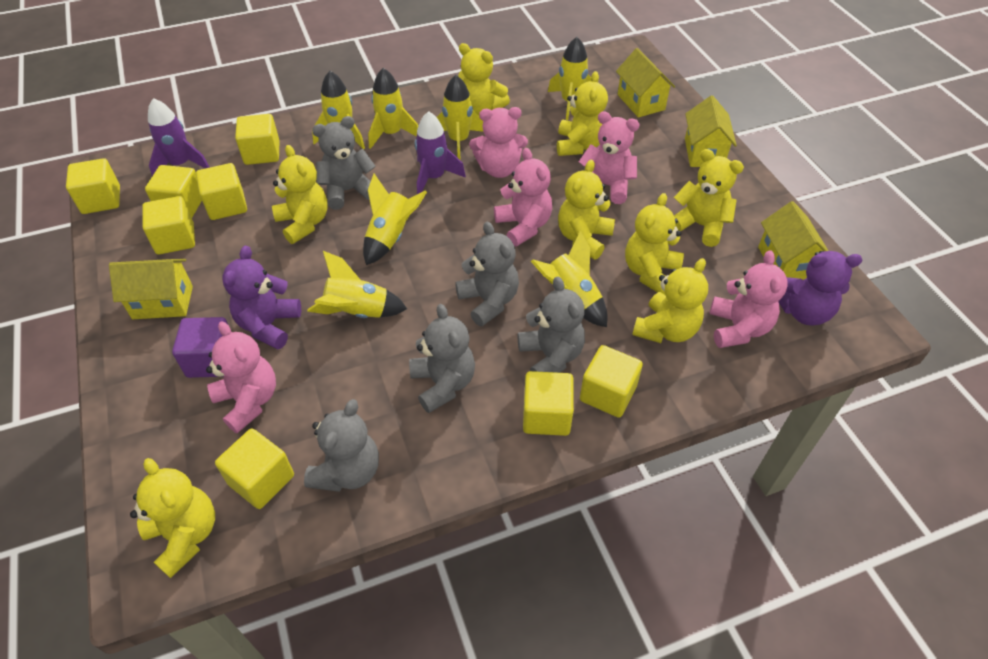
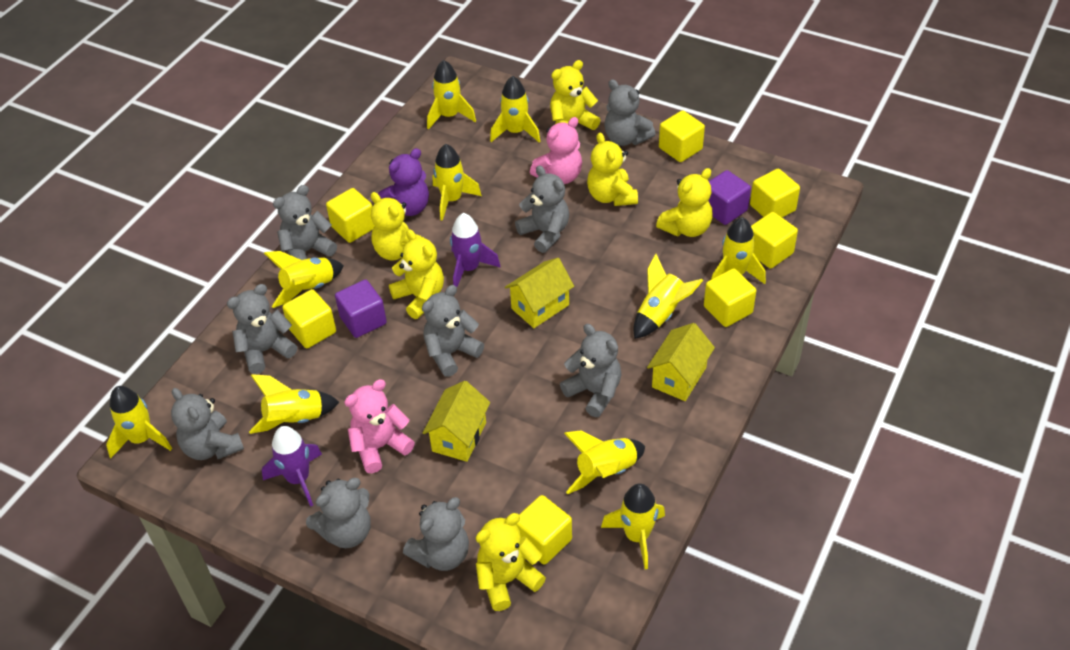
grey teddy bear: 5 -> 9
pink teddy bear: 5 -> 2
purple cube: 1 -> 2
purple teddy bear: 2 -> 1
yellow cube: 8 -> 7
yellow house: 4 -> 3
yellow rocket: 7 -> 10
yellow teddy bear: 8 -> 6

